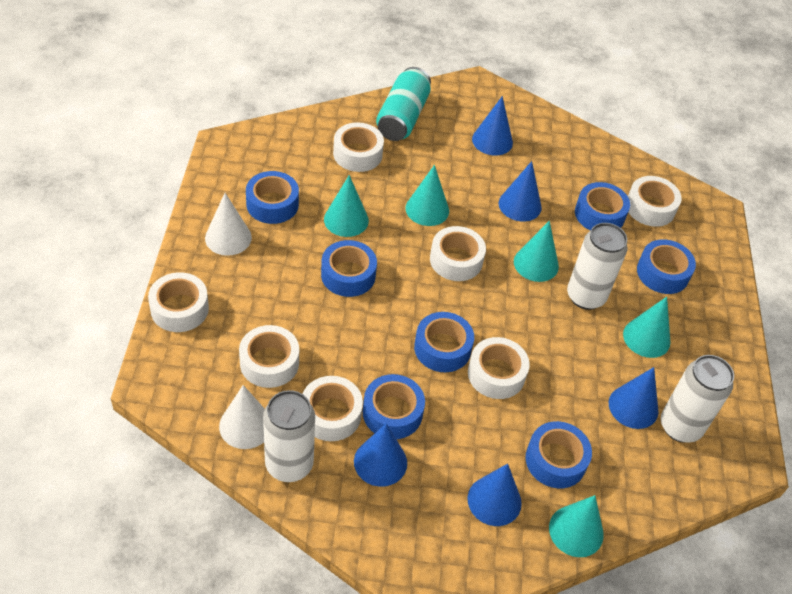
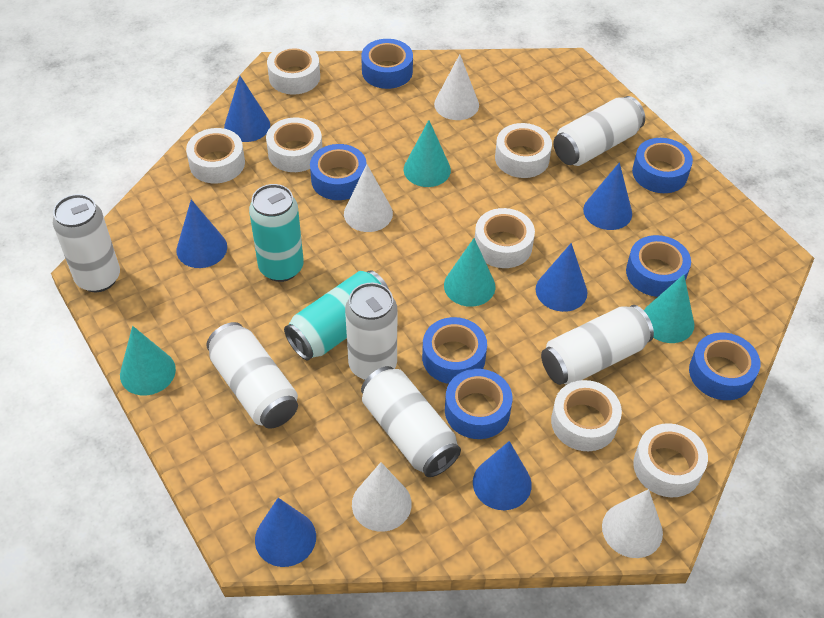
blue cone: 5 -> 6
turquoise can: 1 -> 2
turquoise cone: 5 -> 4
white can: 3 -> 6
white cone: 2 -> 4

